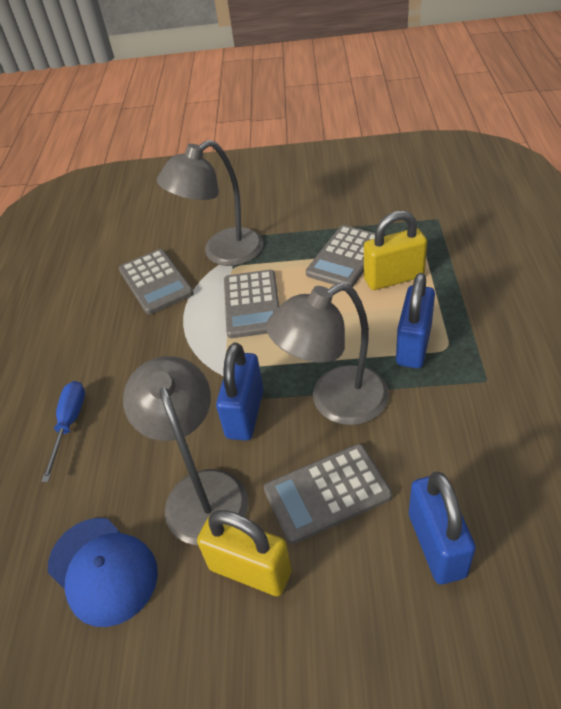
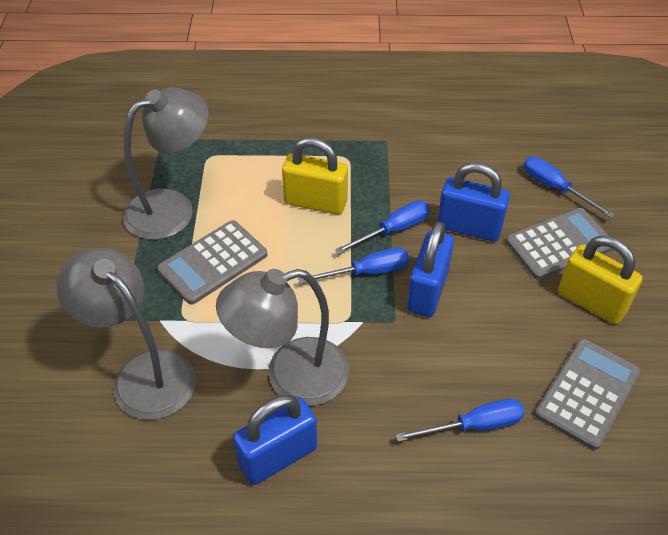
blue cap: 1 -> 0
blue screwdriver: 1 -> 4
grey calculator: 4 -> 3

